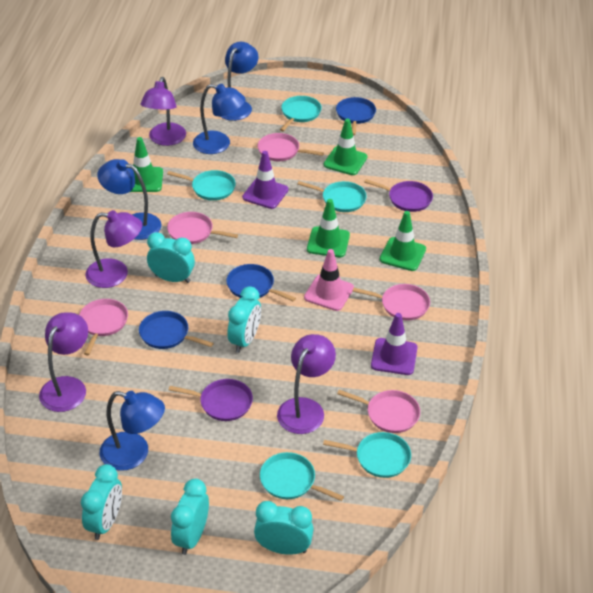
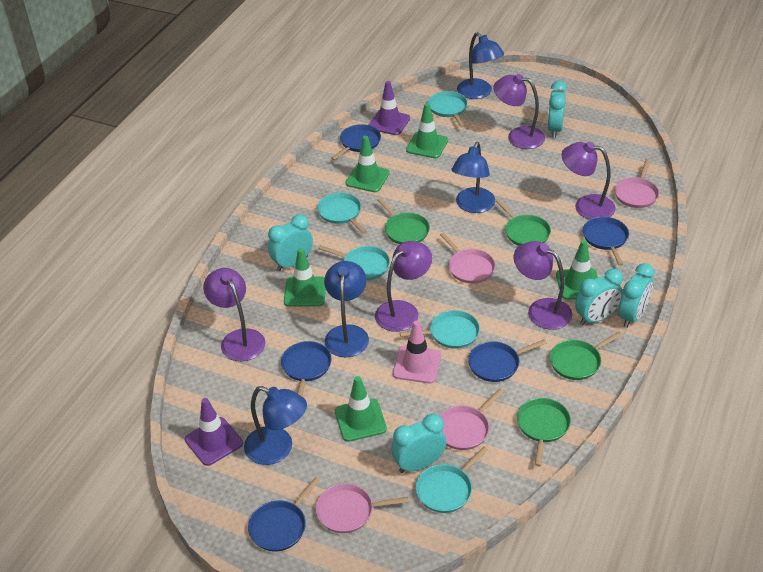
blue pan: 3 -> 5
green pan: 0 -> 4
green traffic cone: 4 -> 5
pink pan: 5 -> 4
purple lamp: 4 -> 5
purple pan: 2 -> 0

